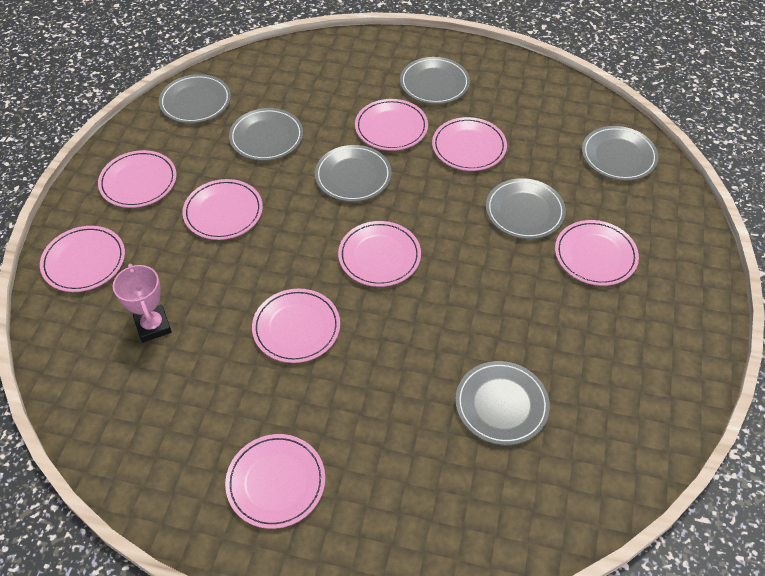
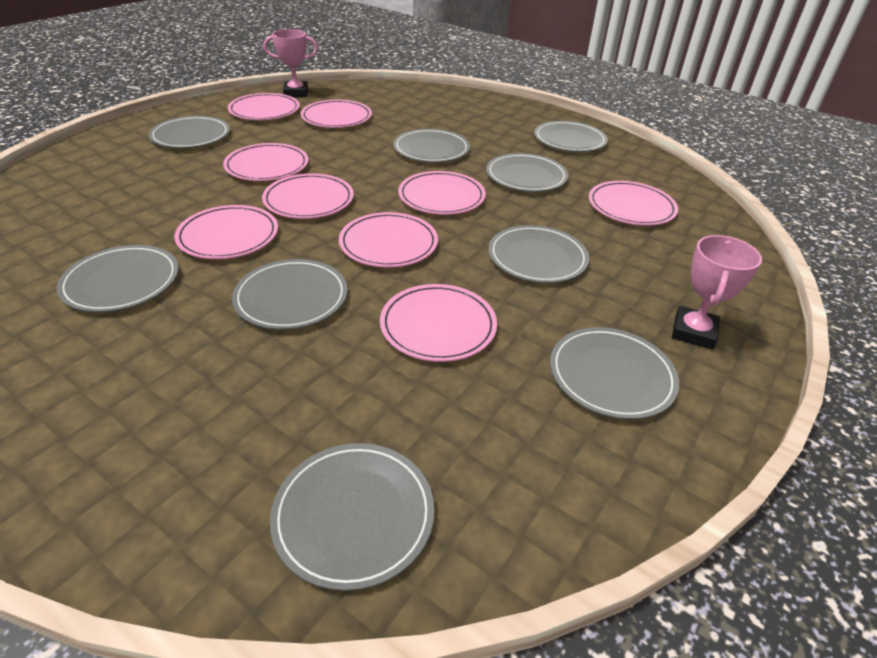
grey plate: 7 -> 9
pink trophy: 1 -> 2

